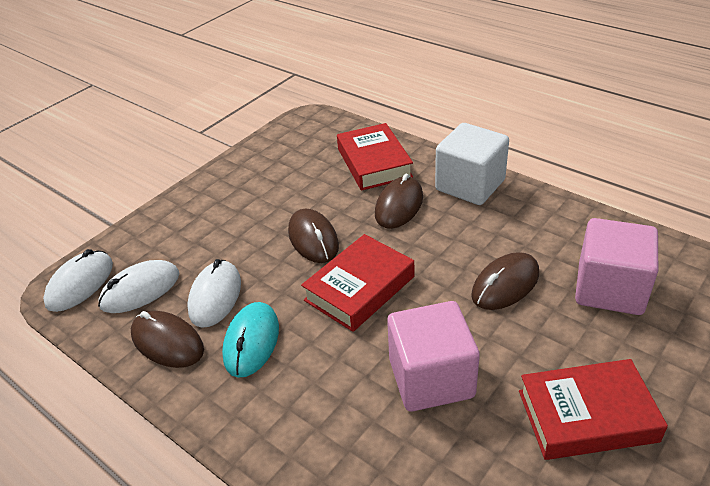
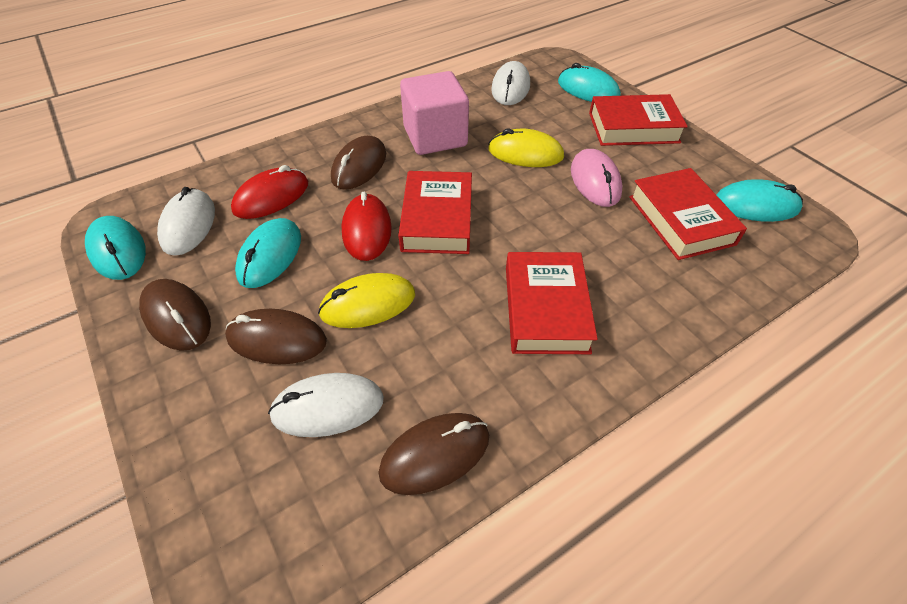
pink cube: 2 -> 1
pink mouse: 0 -> 1
red book: 3 -> 4
red mouse: 0 -> 2
turquoise mouse: 1 -> 4
white cube: 1 -> 0
yellow mouse: 0 -> 2

